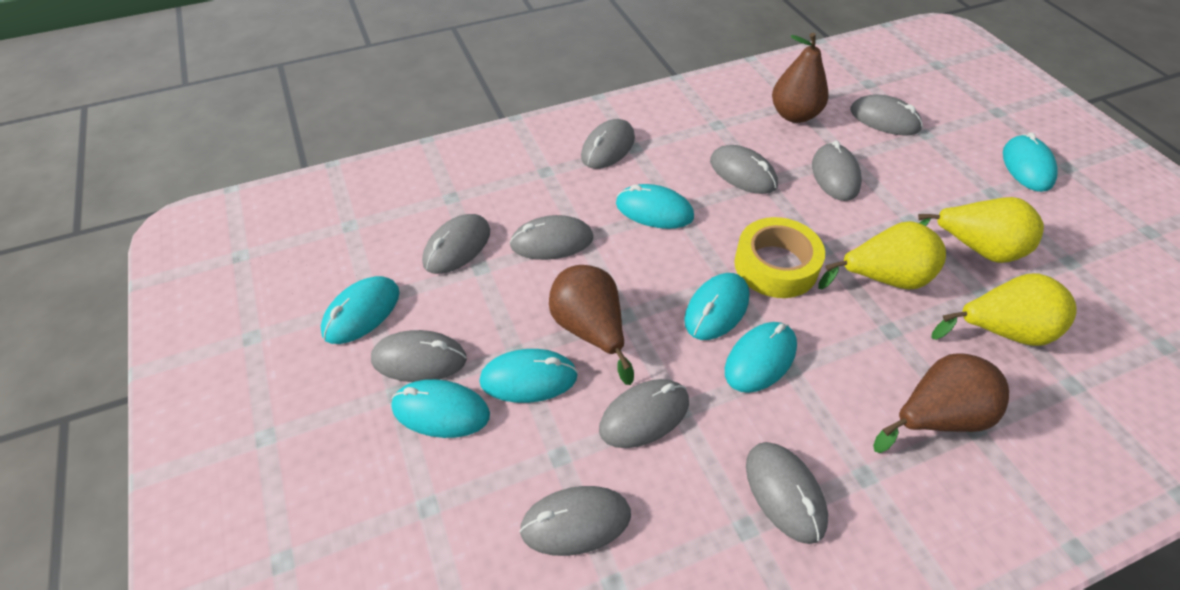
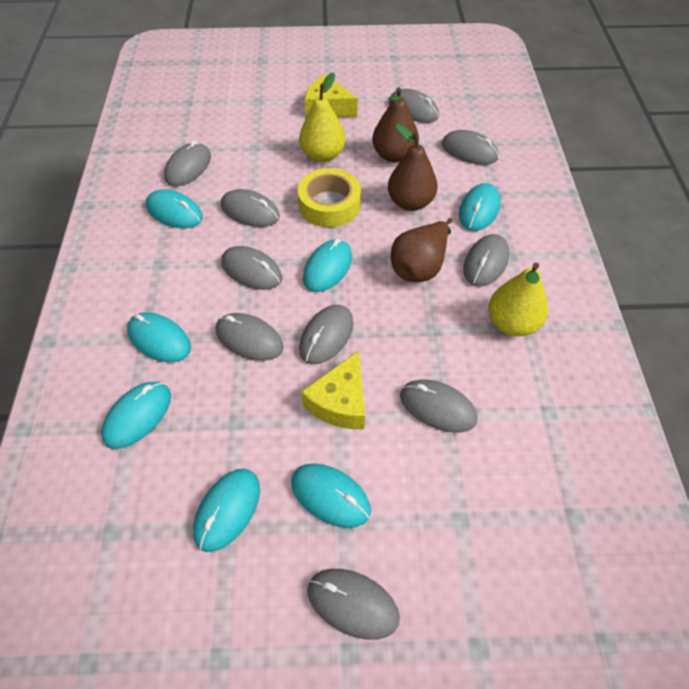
yellow cheese: 0 -> 2
yellow pear: 3 -> 2

